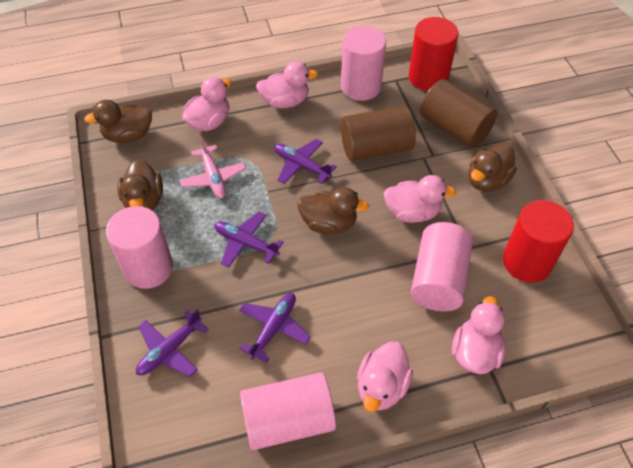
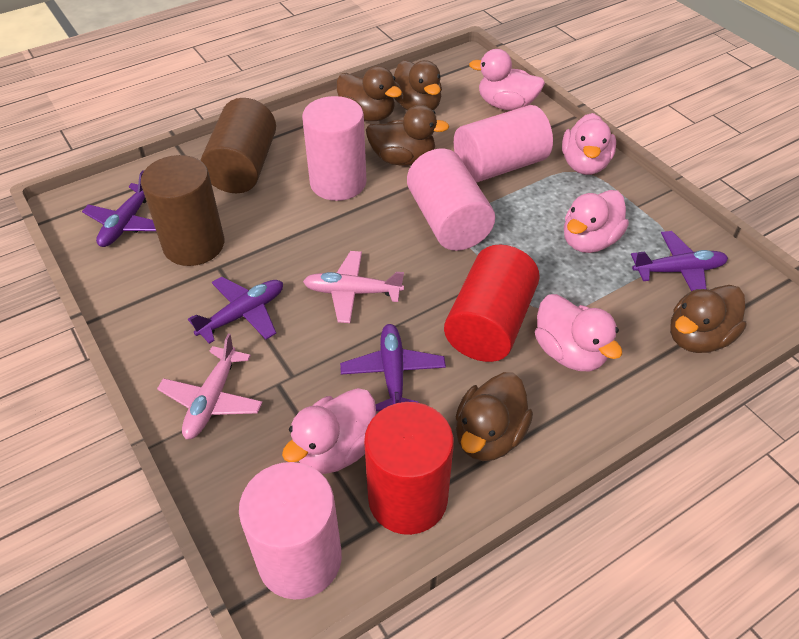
brown duck: 4 -> 5
pink plane: 1 -> 2

